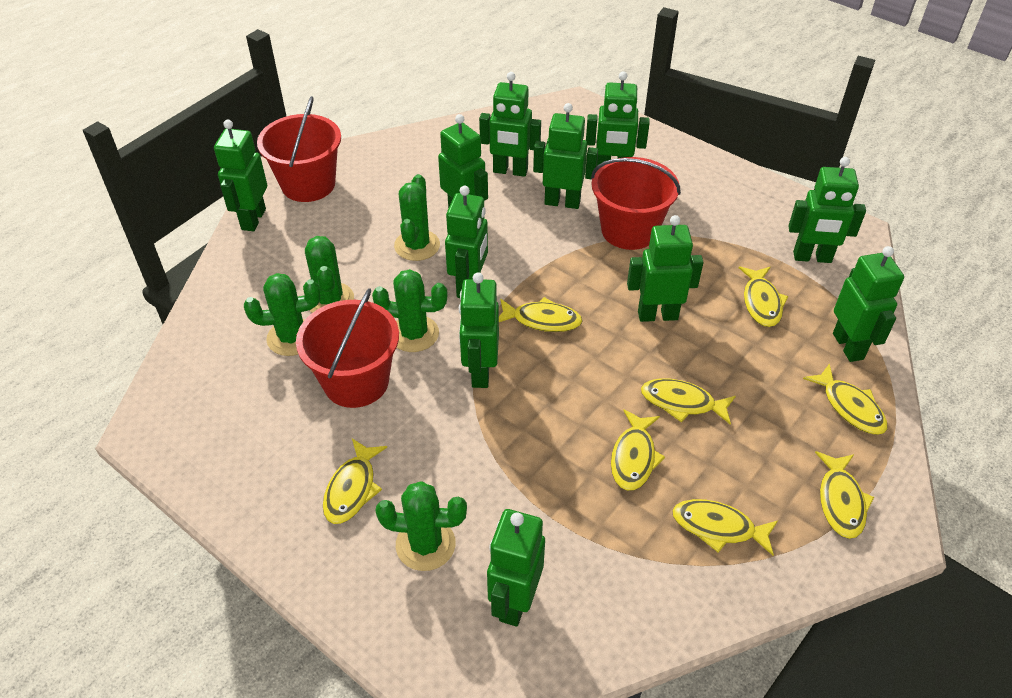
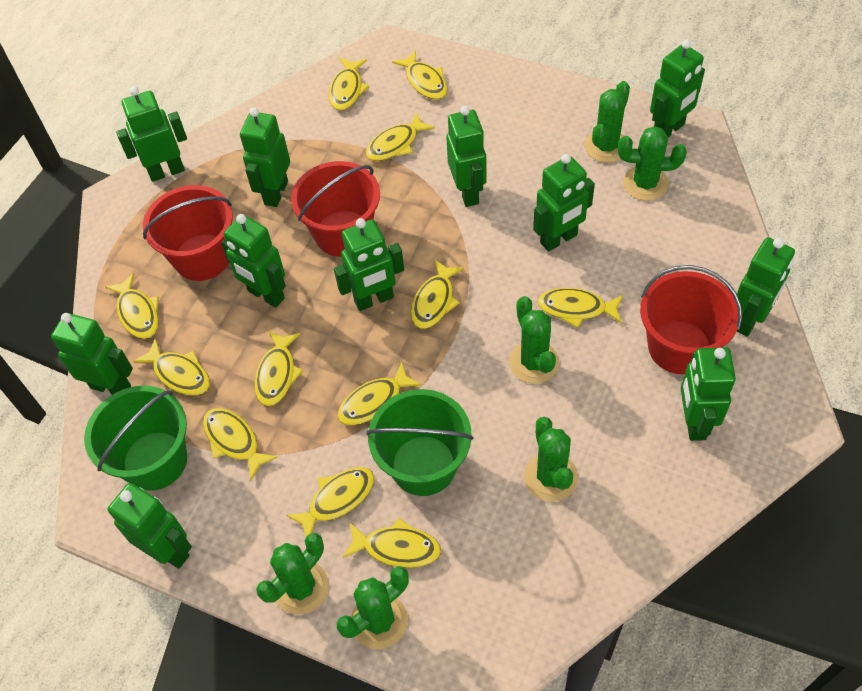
green bucket: 0 -> 2
green cactus: 5 -> 6
yellow fish: 8 -> 12

